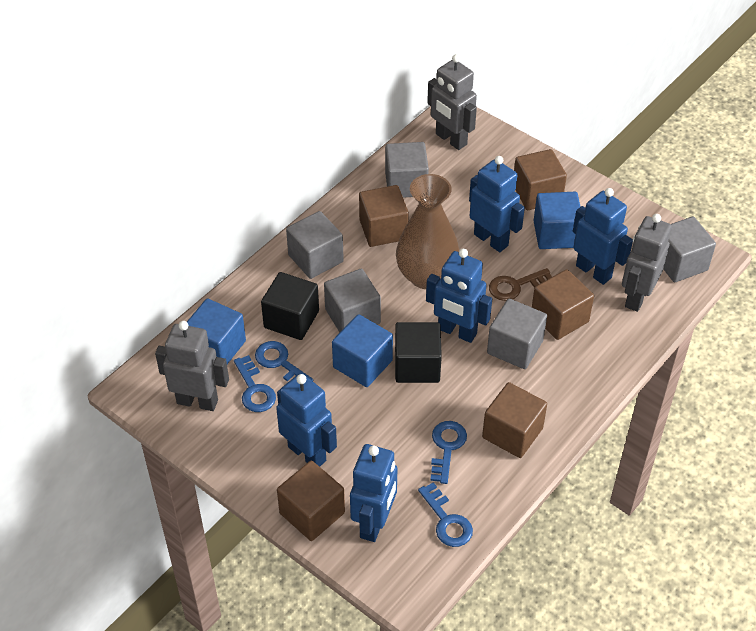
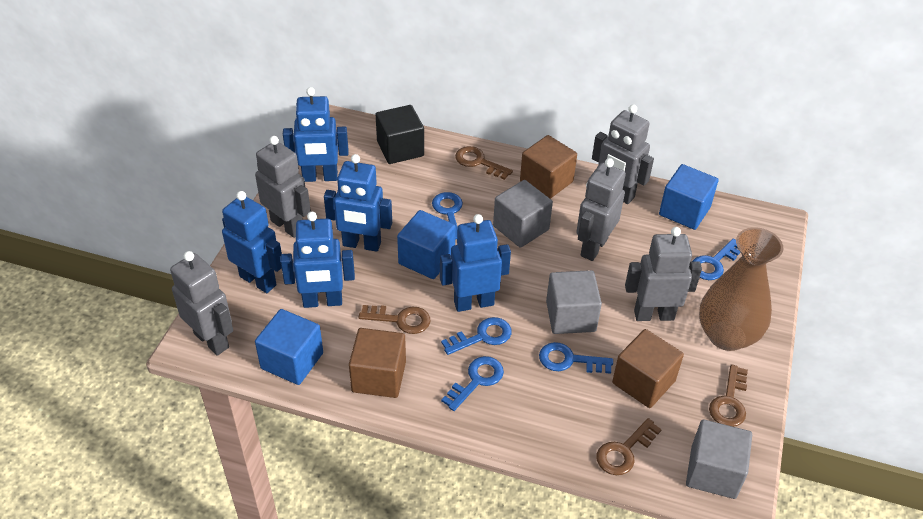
black cube: 2 -> 1
blue key: 4 -> 5
brown cube: 5 -> 3
brown key: 1 -> 4
grey cube: 5 -> 3
grey robot: 3 -> 5

